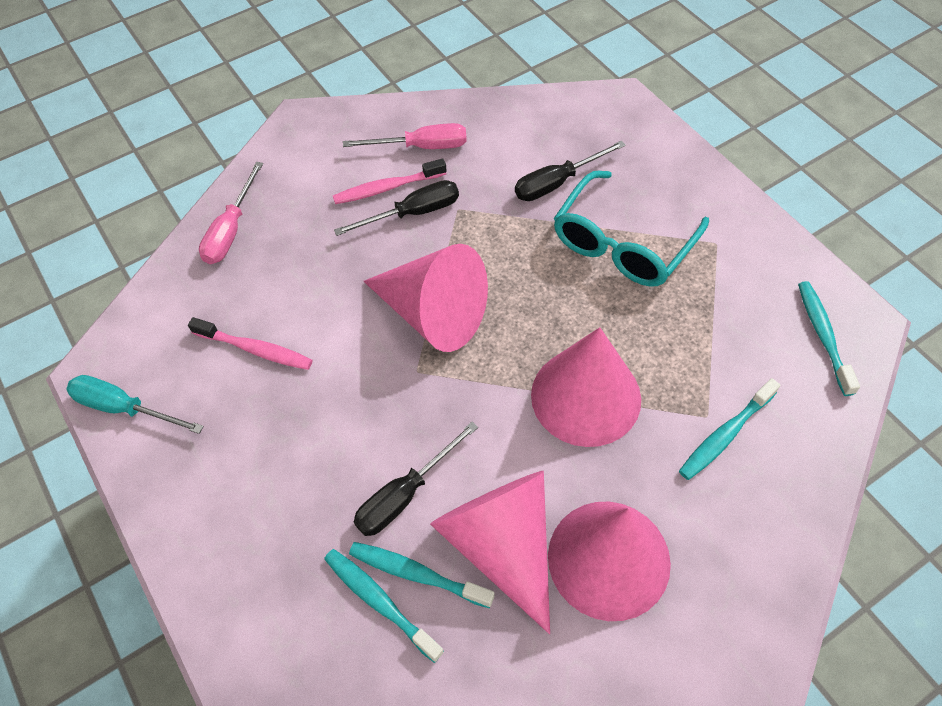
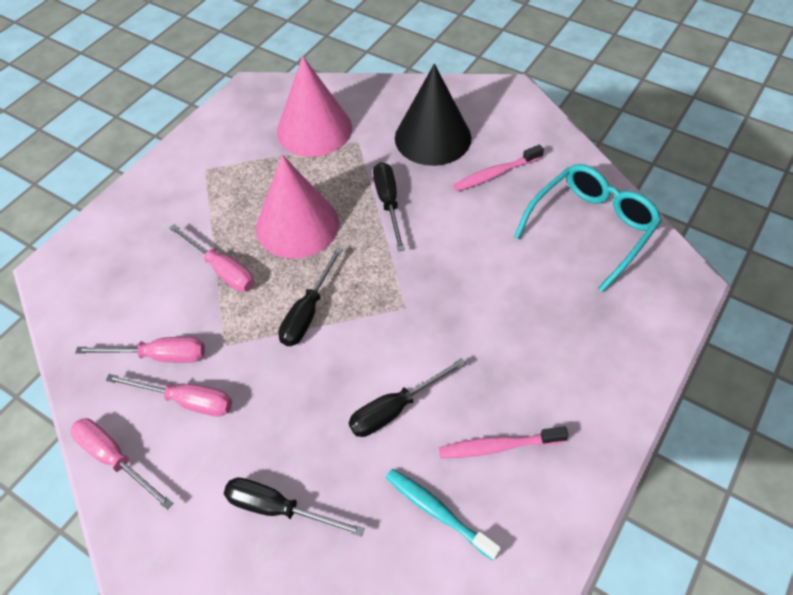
black cone: 0 -> 1
black screwdriver: 3 -> 4
pink cone: 4 -> 2
pink screwdriver: 2 -> 4
turquoise screwdriver: 1 -> 0
turquoise toothbrush: 4 -> 1

